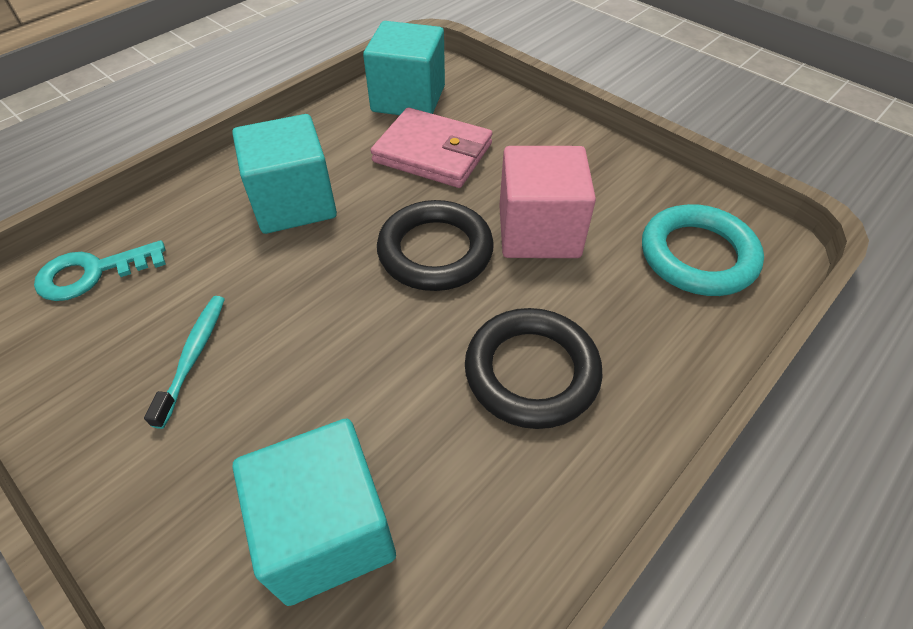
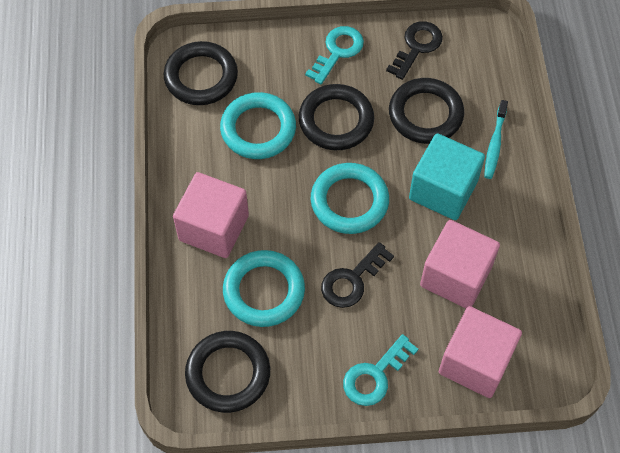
black key: 0 -> 2
black ring: 2 -> 4
pink cube: 1 -> 3
pink wallet: 1 -> 0
turquoise cube: 3 -> 1
turquoise key: 1 -> 2
turquoise ring: 1 -> 3

